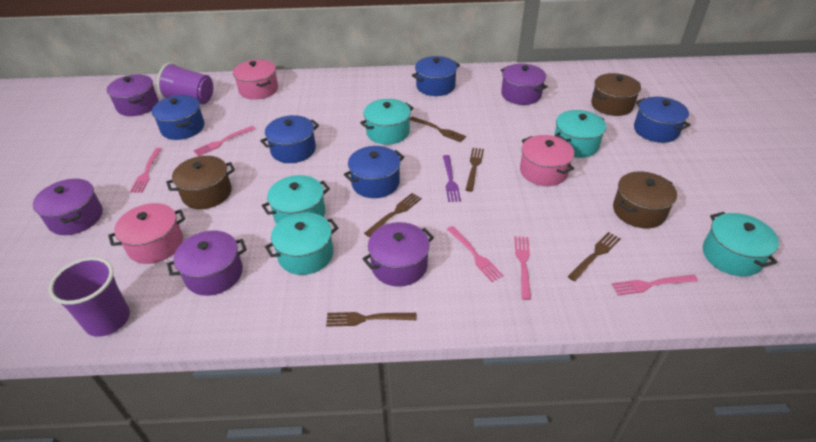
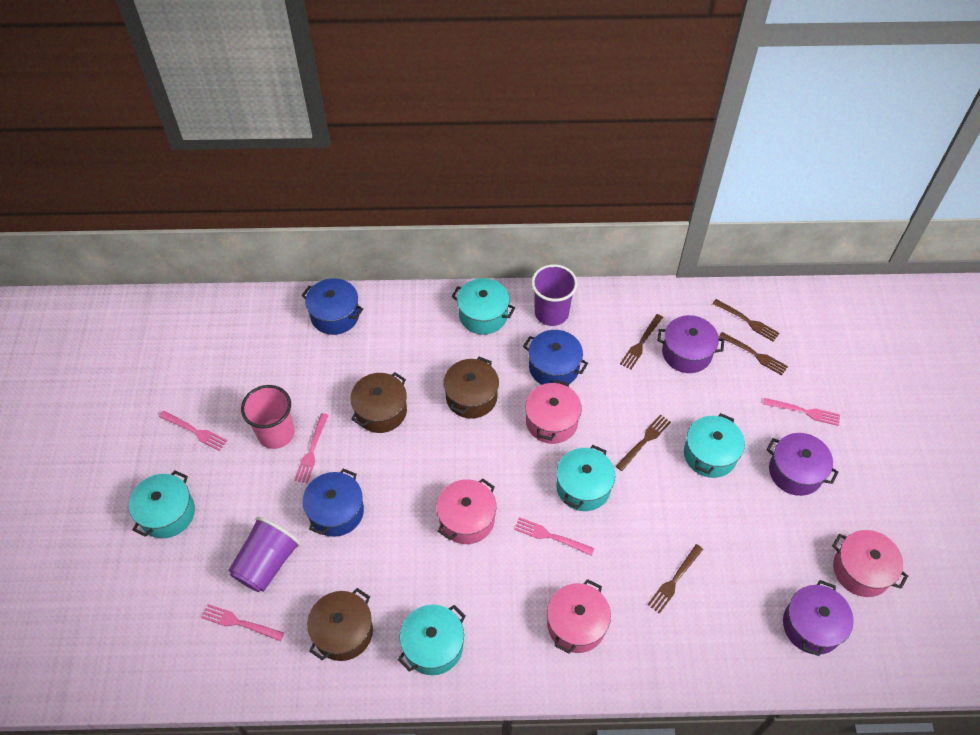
blue pot: 5 -> 3
pink cup: 0 -> 1
pink pot: 3 -> 4
purple fork: 1 -> 0
purple pot: 5 -> 3

